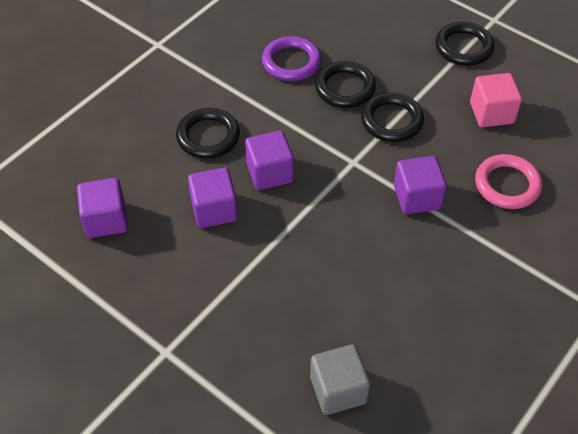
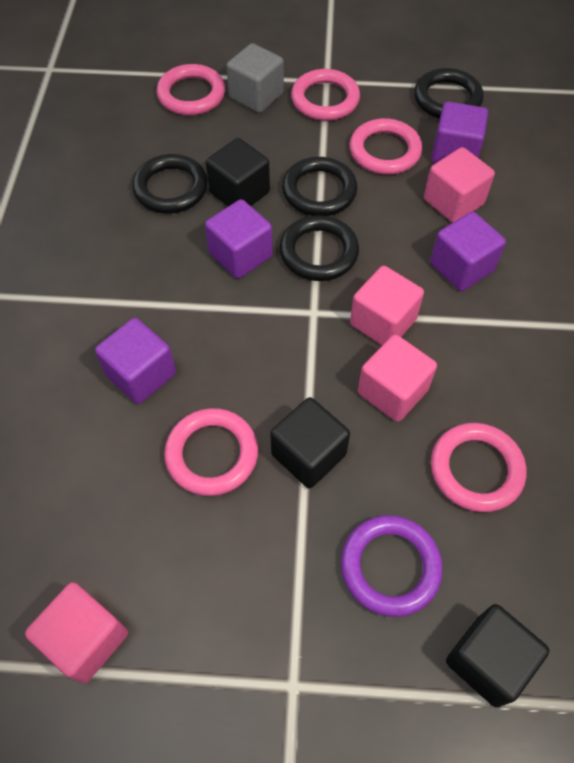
black cube: 0 -> 3
pink cube: 1 -> 4
pink ring: 1 -> 5

